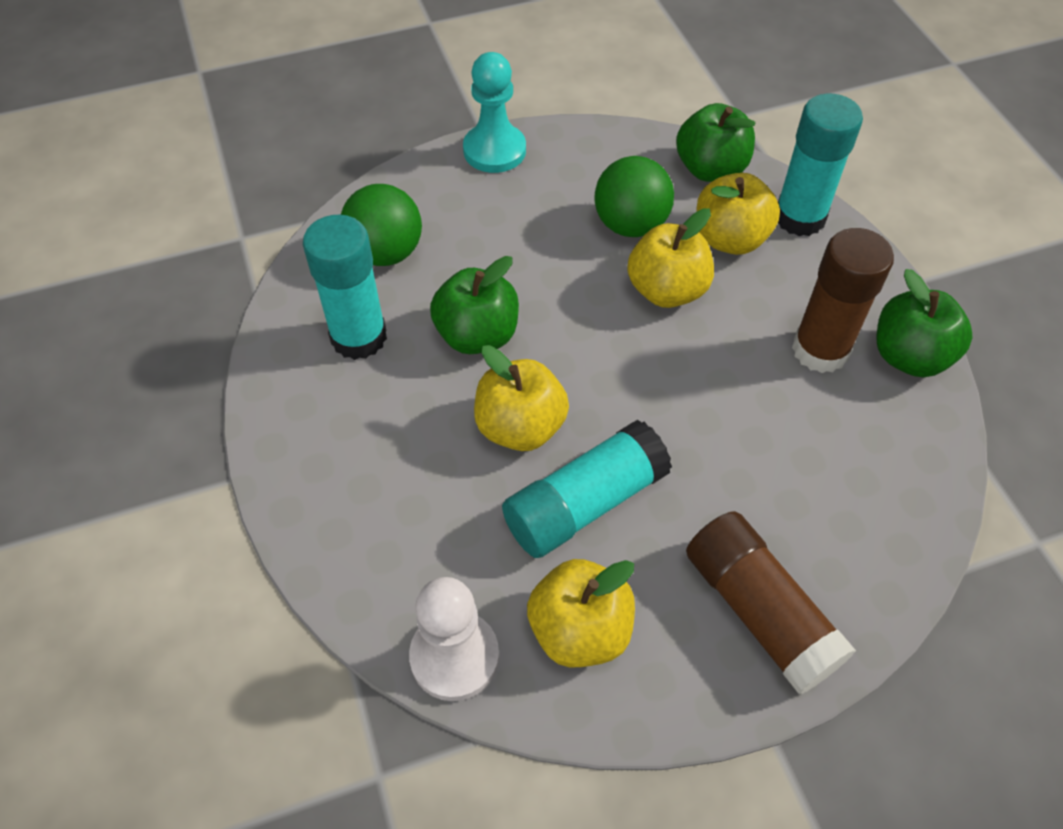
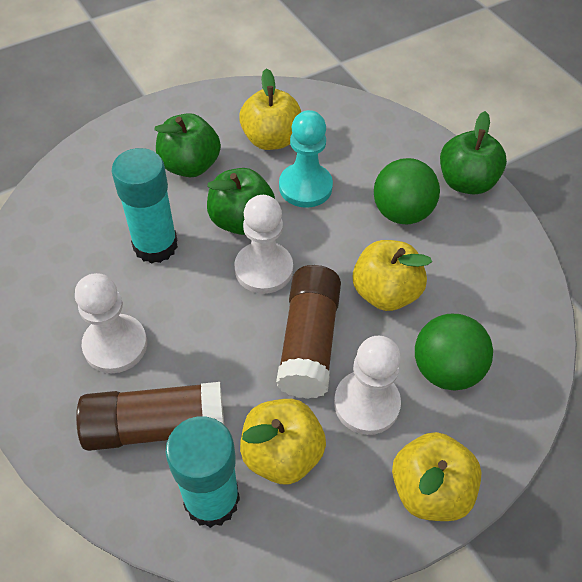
turquoise glue stick: 3 -> 2
white pawn: 1 -> 3

